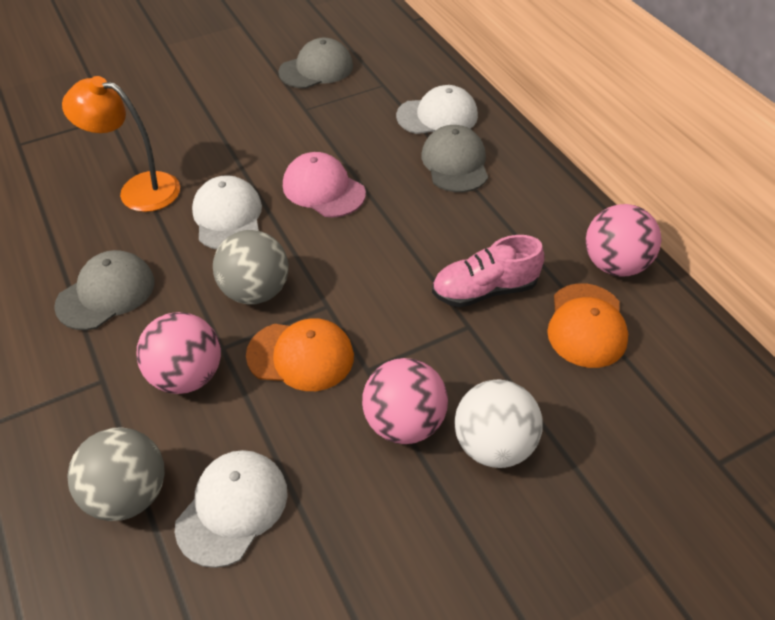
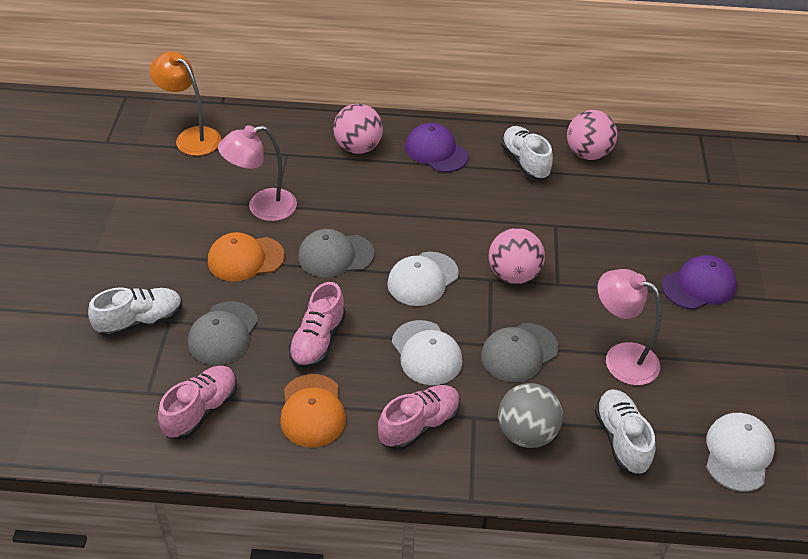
grey ball: 2 -> 1
pink cap: 1 -> 0
pink lamp: 0 -> 2
pink shoe: 1 -> 3
purple cap: 0 -> 2
white ball: 1 -> 0
white shoe: 0 -> 3

